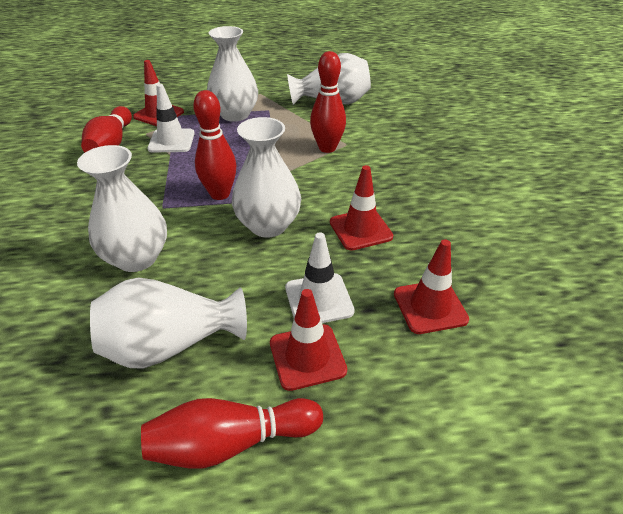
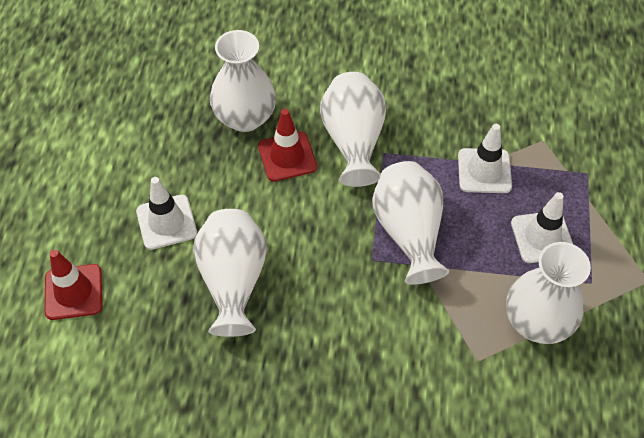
red bowling pin: 4 -> 0
red traffic cone: 4 -> 2
white traffic cone: 2 -> 3

